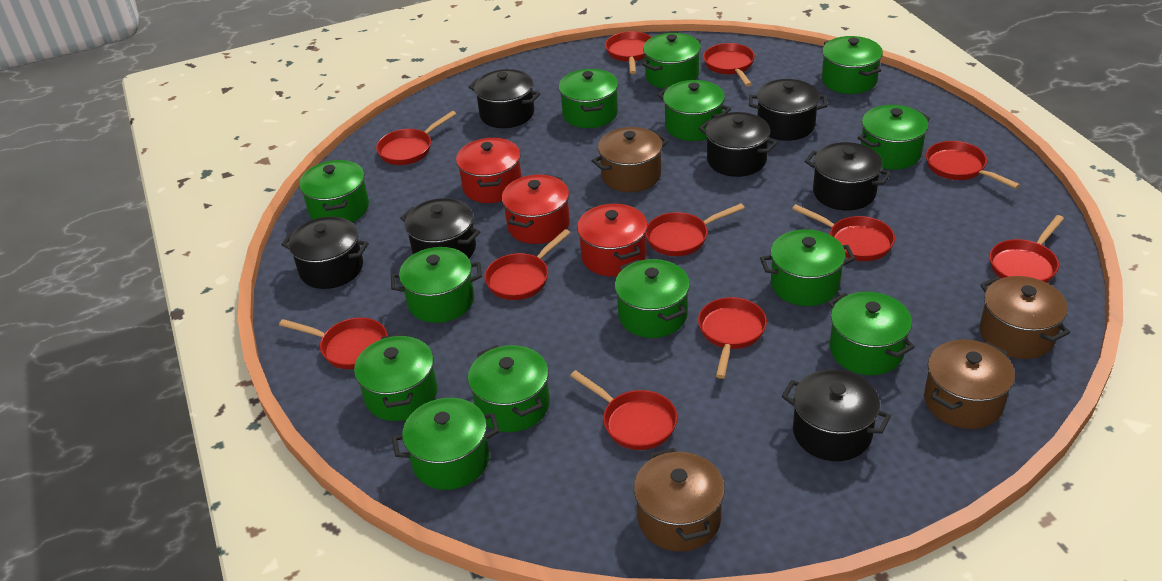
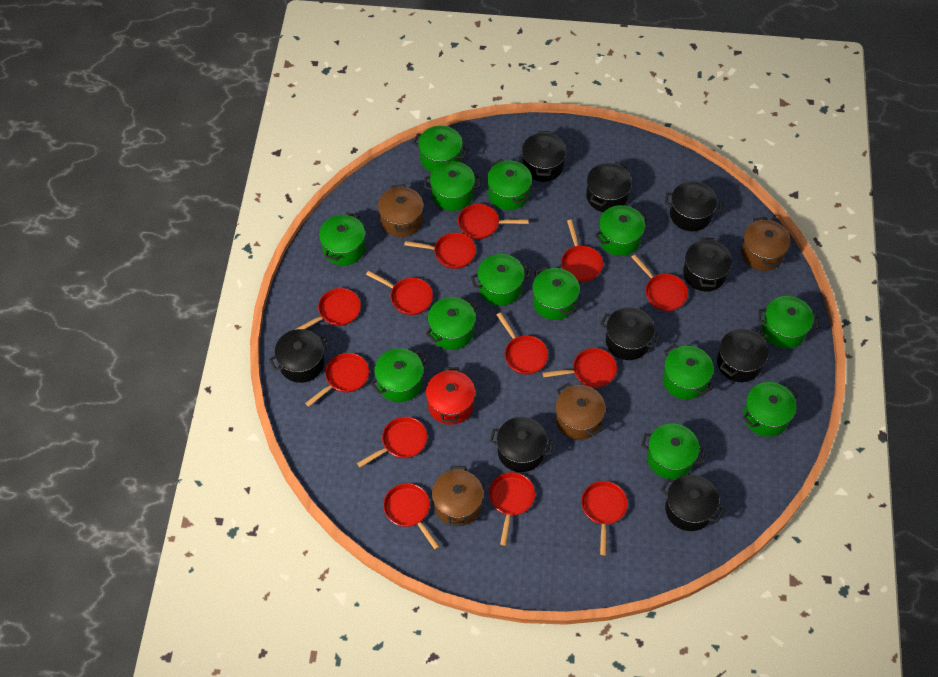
black pot: 7 -> 9
red pan: 11 -> 13
red pot: 3 -> 1

